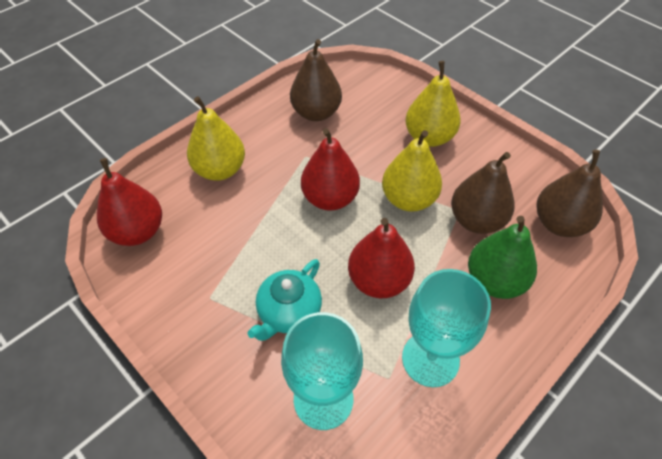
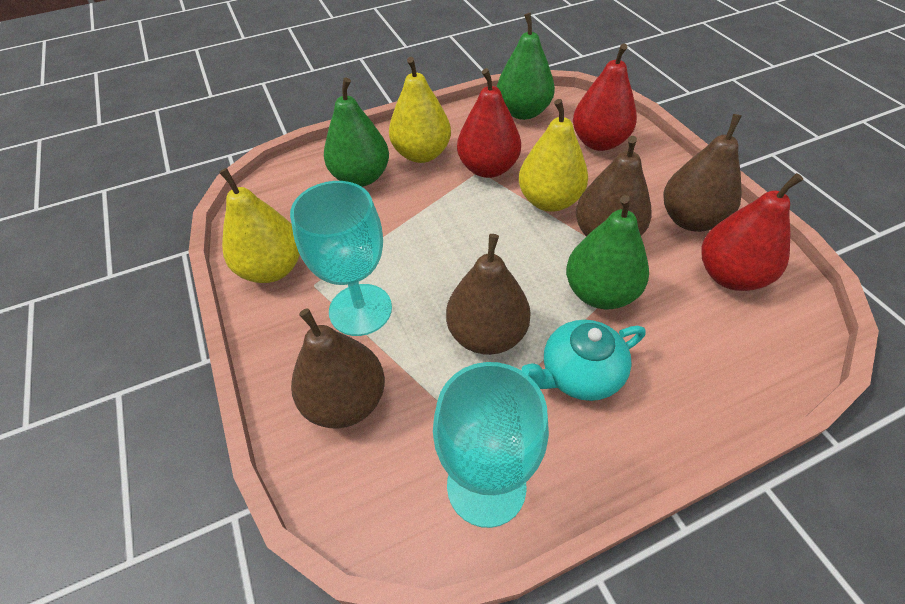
brown pear: 3 -> 4
green pear: 1 -> 3

